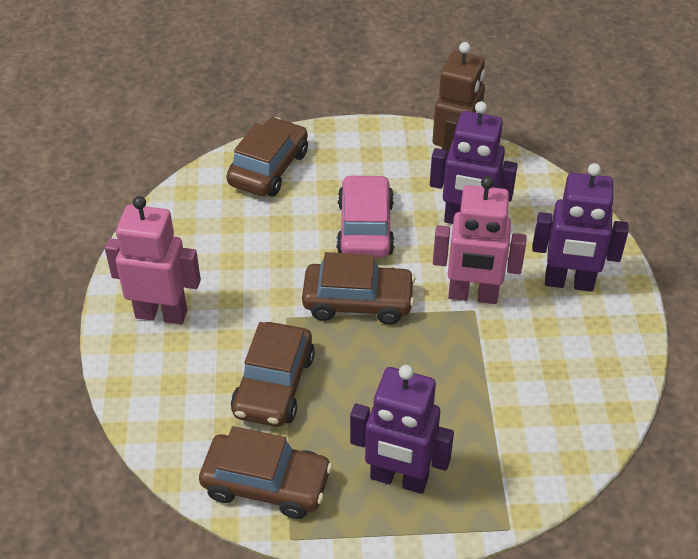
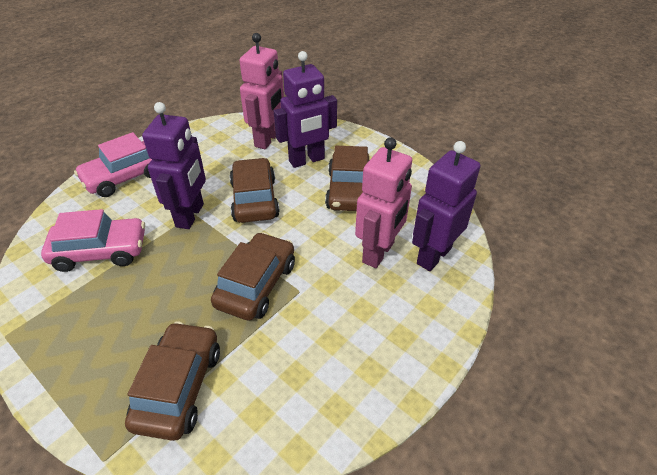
brown robot: 1 -> 0
pink car: 1 -> 2

